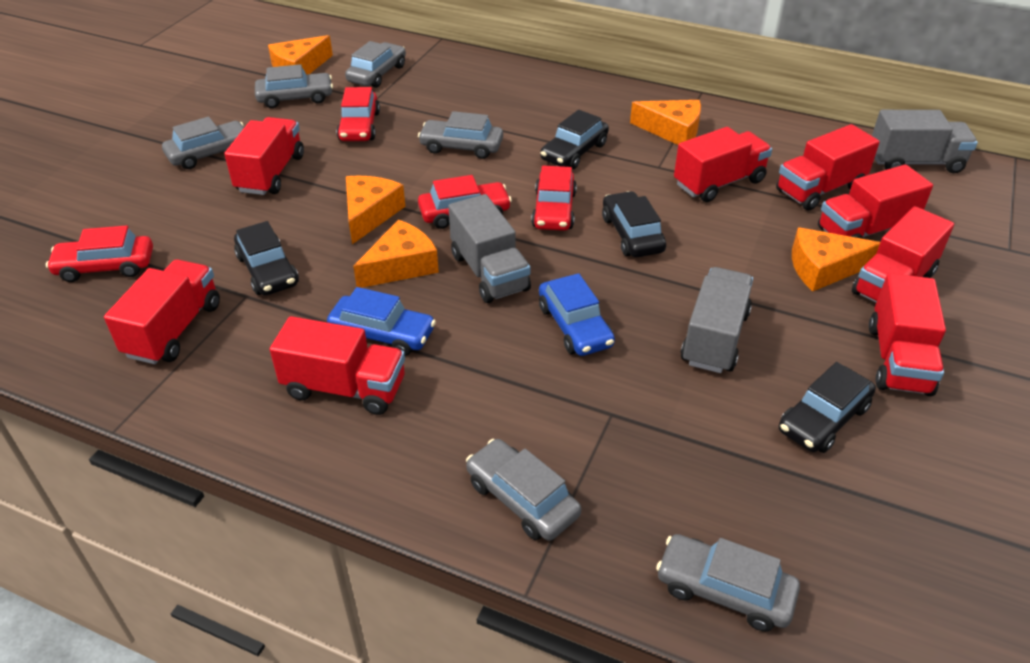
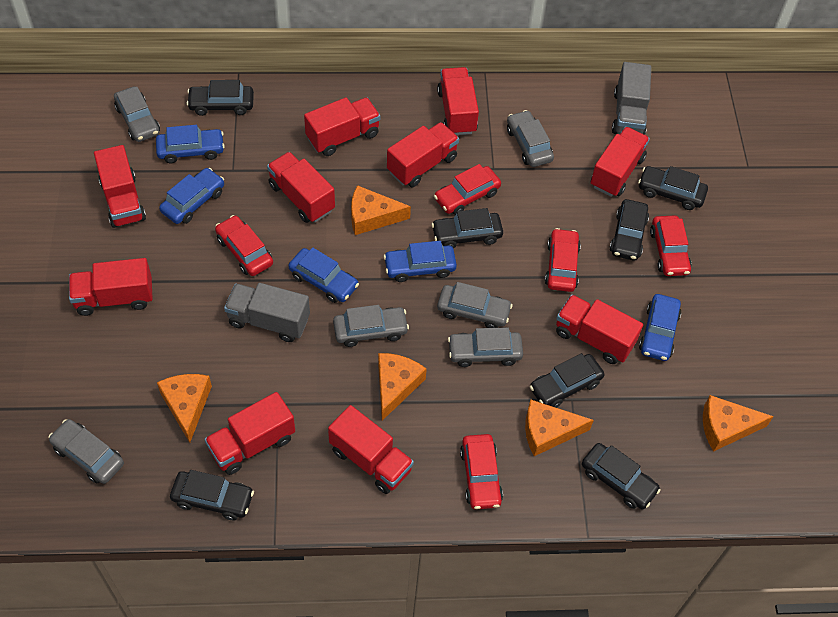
black car: 4 -> 7
blue car: 2 -> 5
grey truck: 3 -> 2
red car: 4 -> 5
red truck: 8 -> 10

